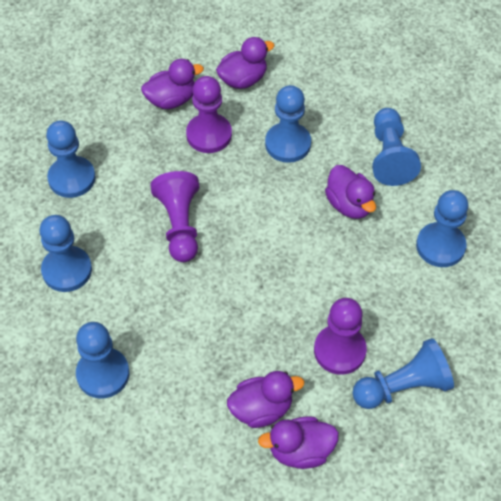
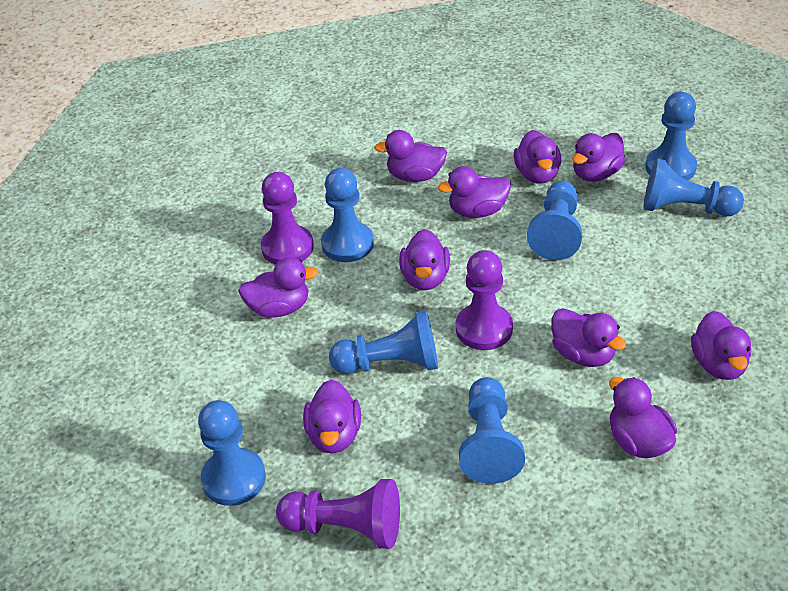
purple duck: 5 -> 10

